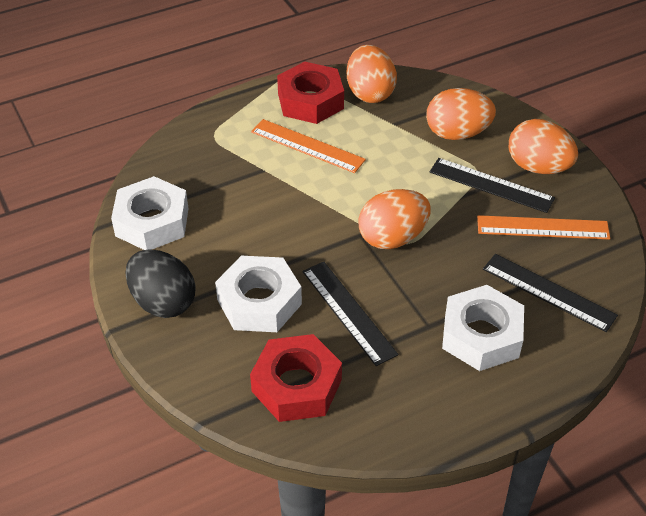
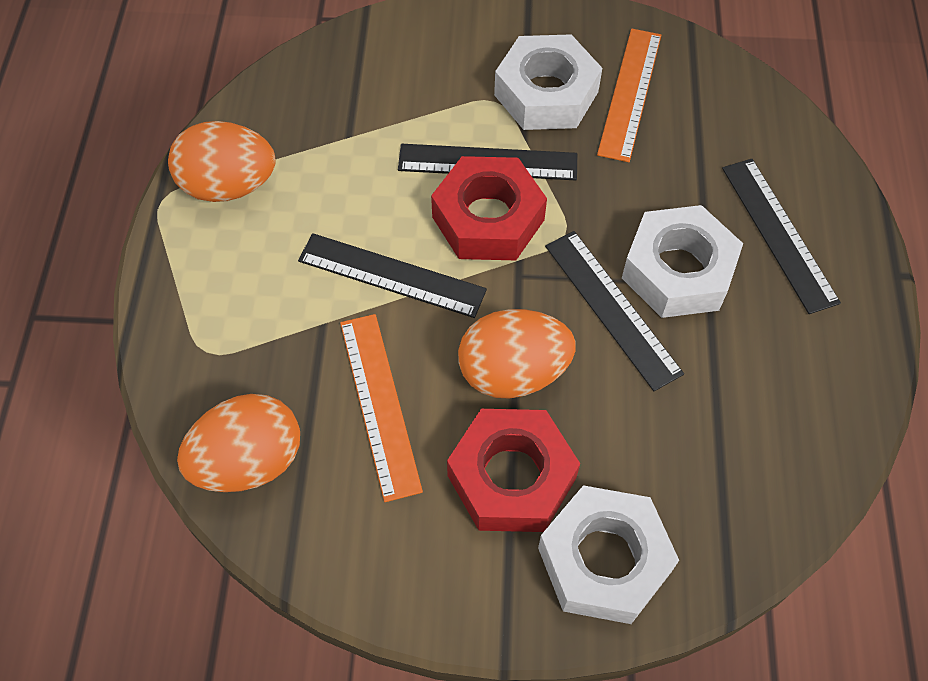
black egg: 1 -> 0
black ruler: 3 -> 4
orange egg: 4 -> 3

